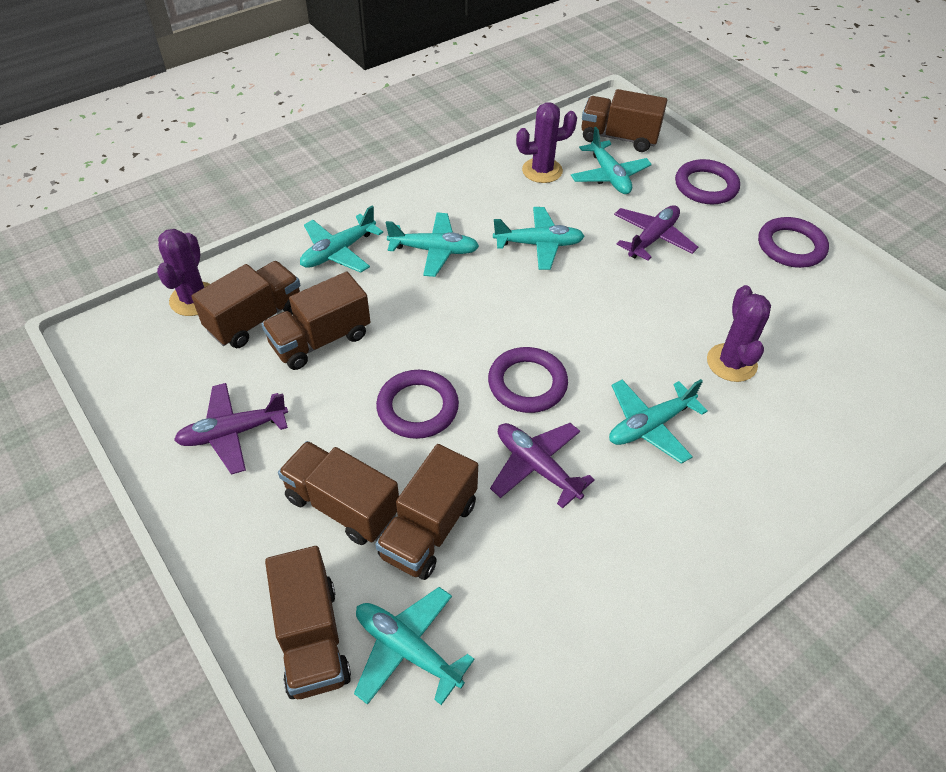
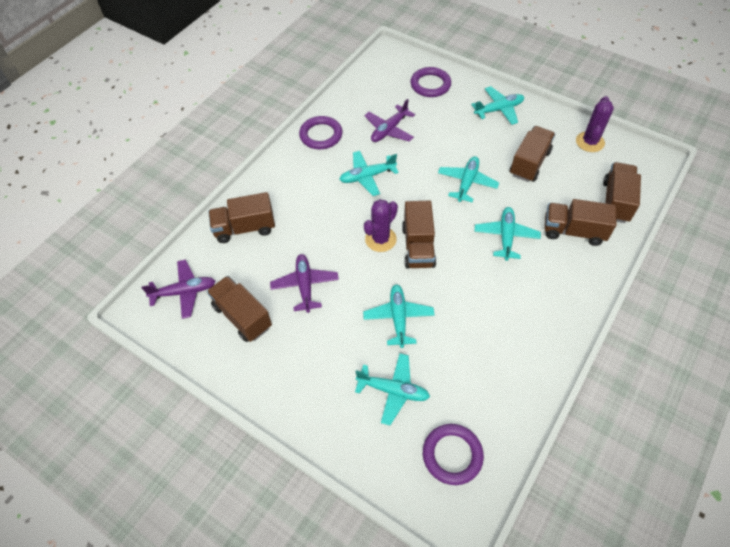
purple cactus: 3 -> 2
purple ring: 4 -> 3

